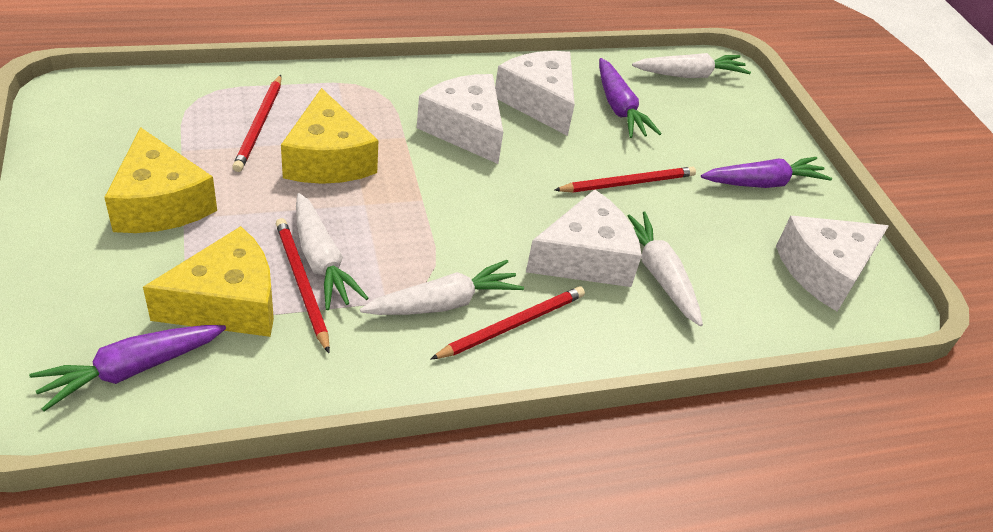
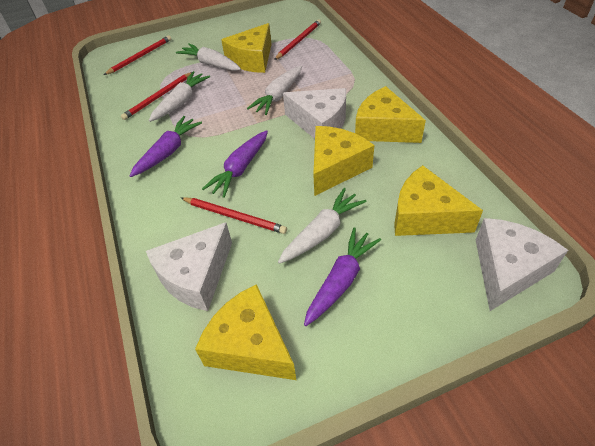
white cheese: 4 -> 3
yellow cheese: 3 -> 5

